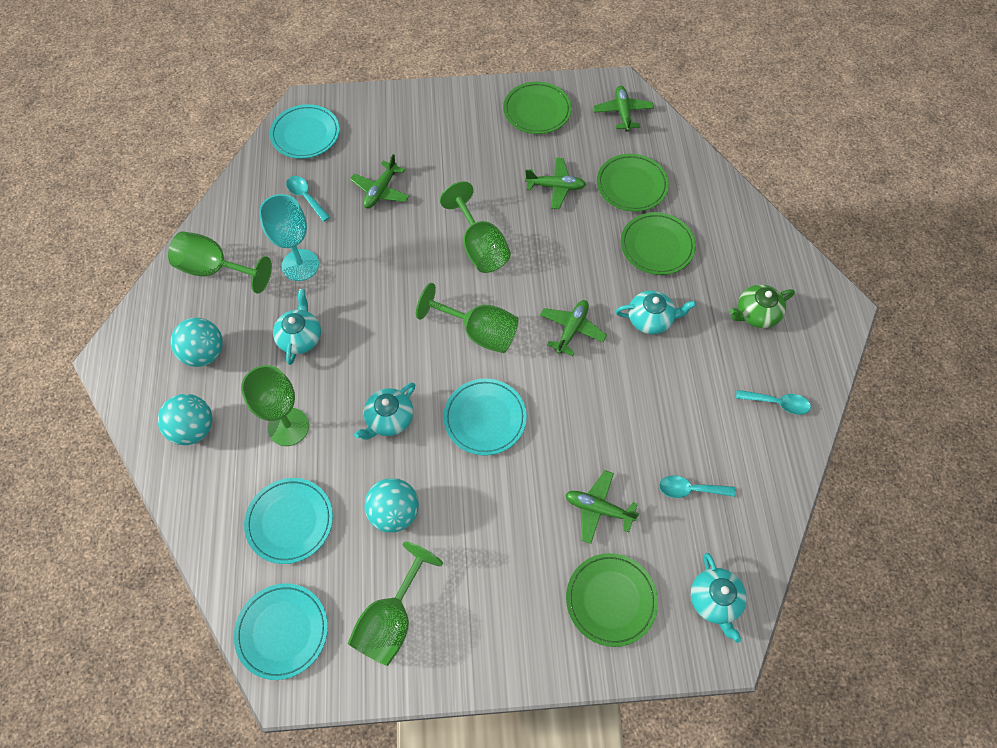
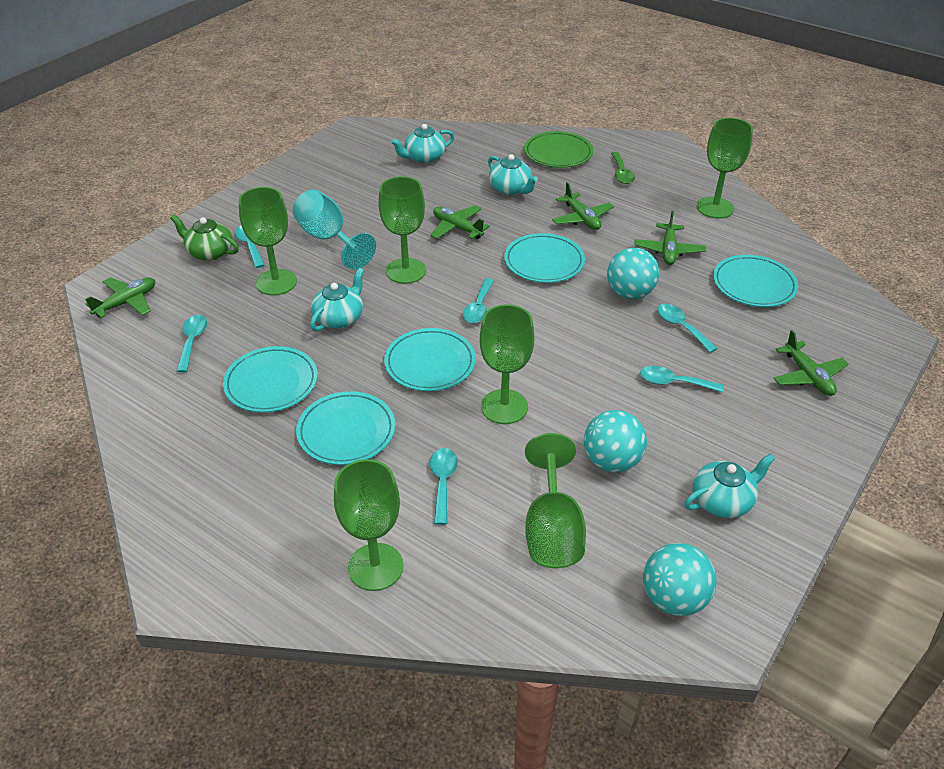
green goblet: 5 -> 6
green plate: 4 -> 1
green spoon: 0 -> 1
turquoise plate: 4 -> 5
turquoise spoon: 3 -> 6

